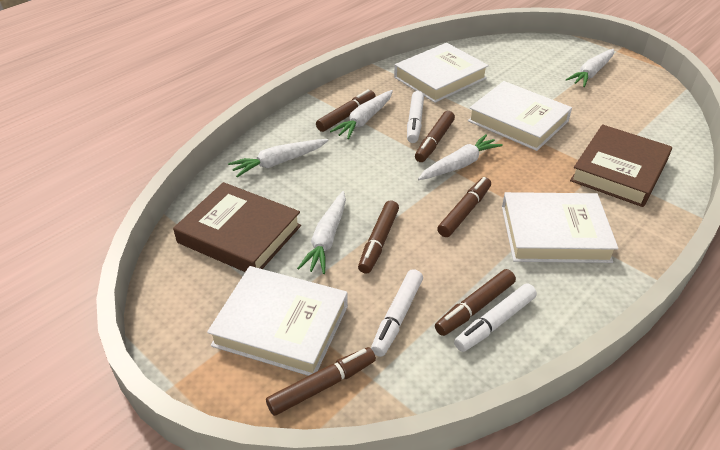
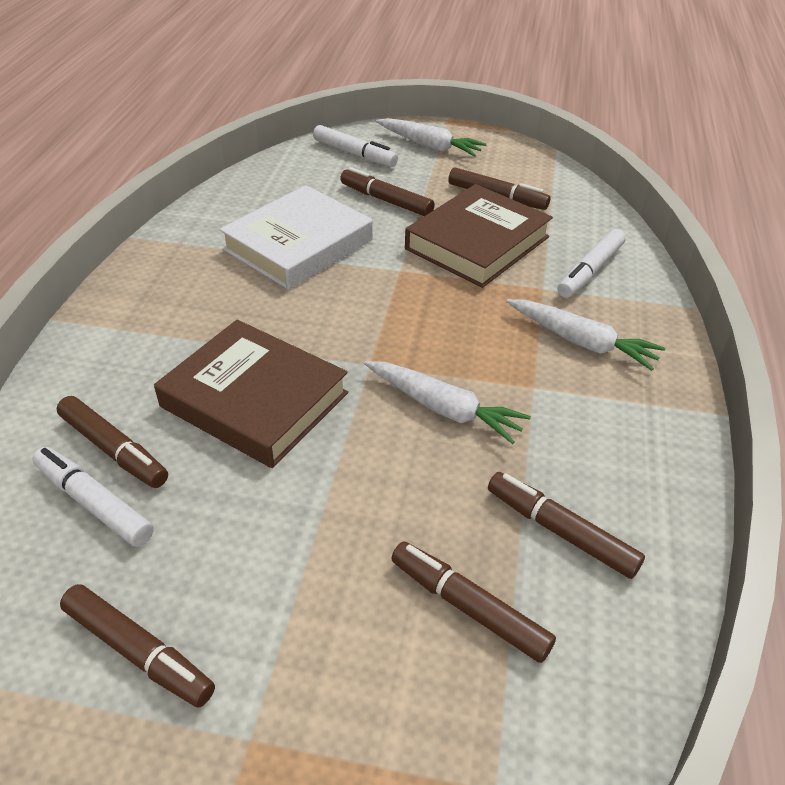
white book: 4 -> 1
white carrot: 5 -> 3

